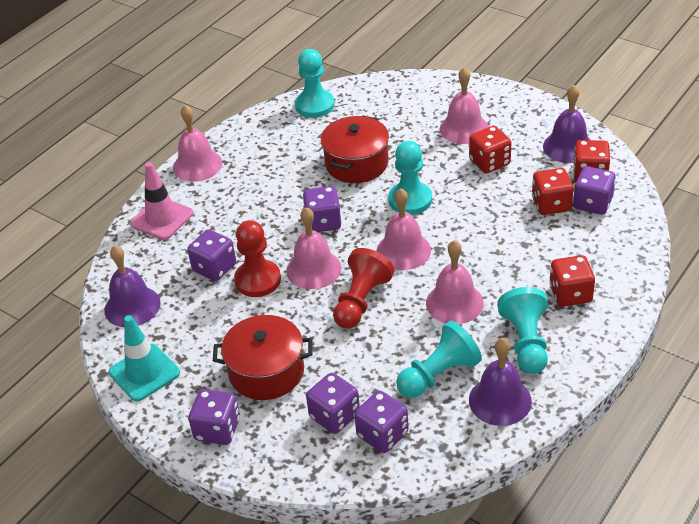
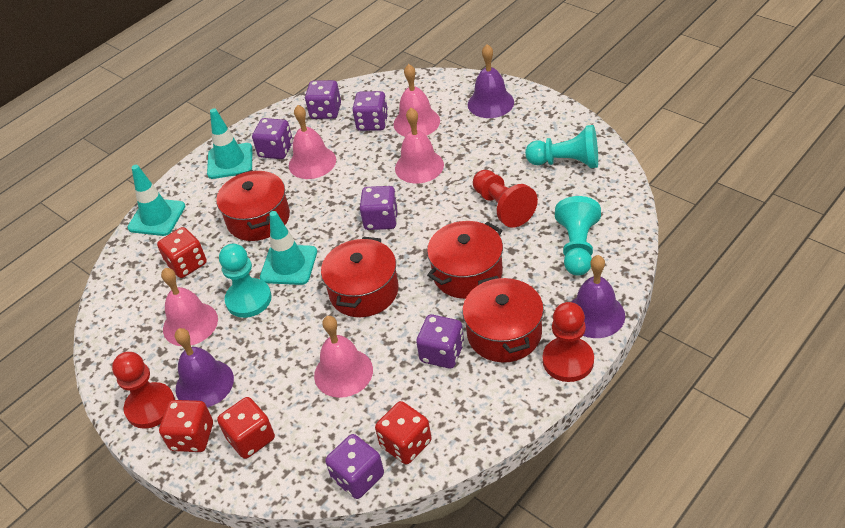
pink traffic cone: 1 -> 0
red pawn: 2 -> 3
red pot: 2 -> 4
turquoise pawn: 4 -> 3
turquoise traffic cone: 1 -> 3

